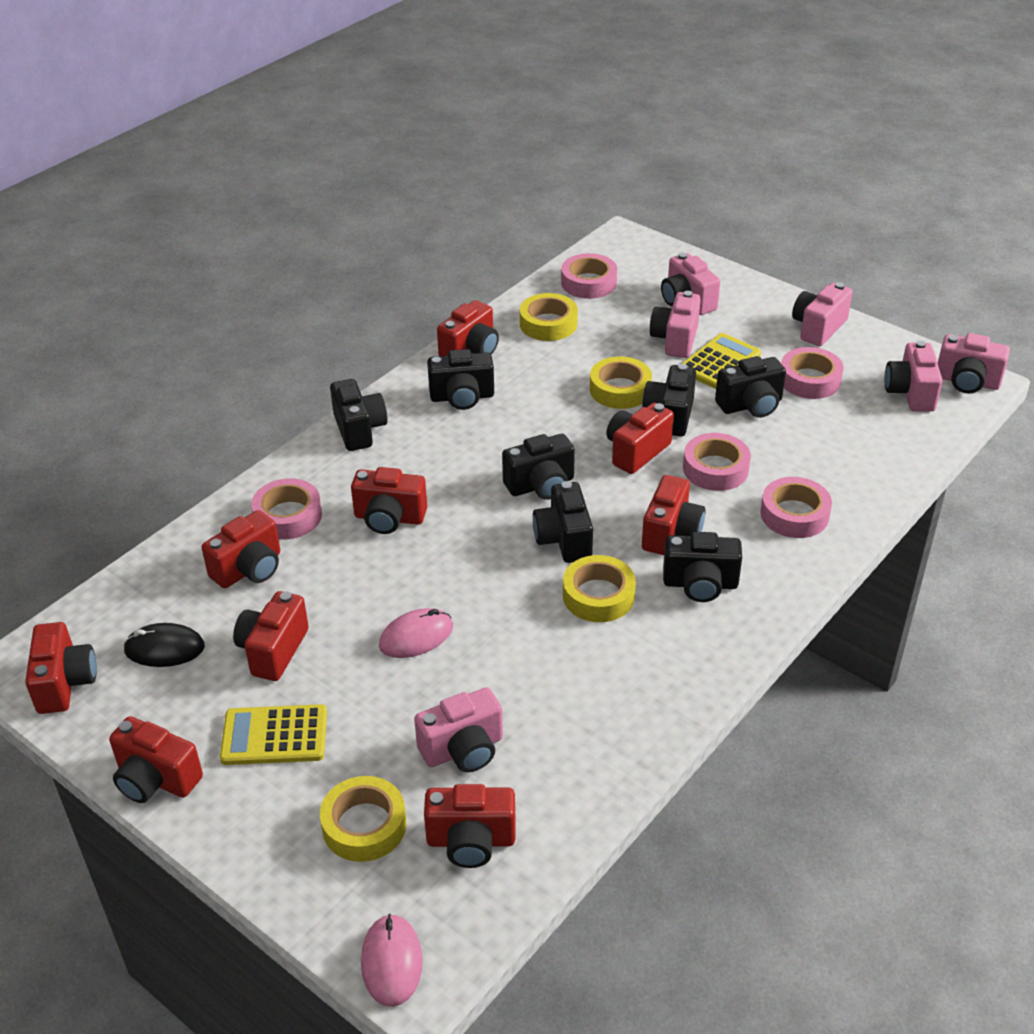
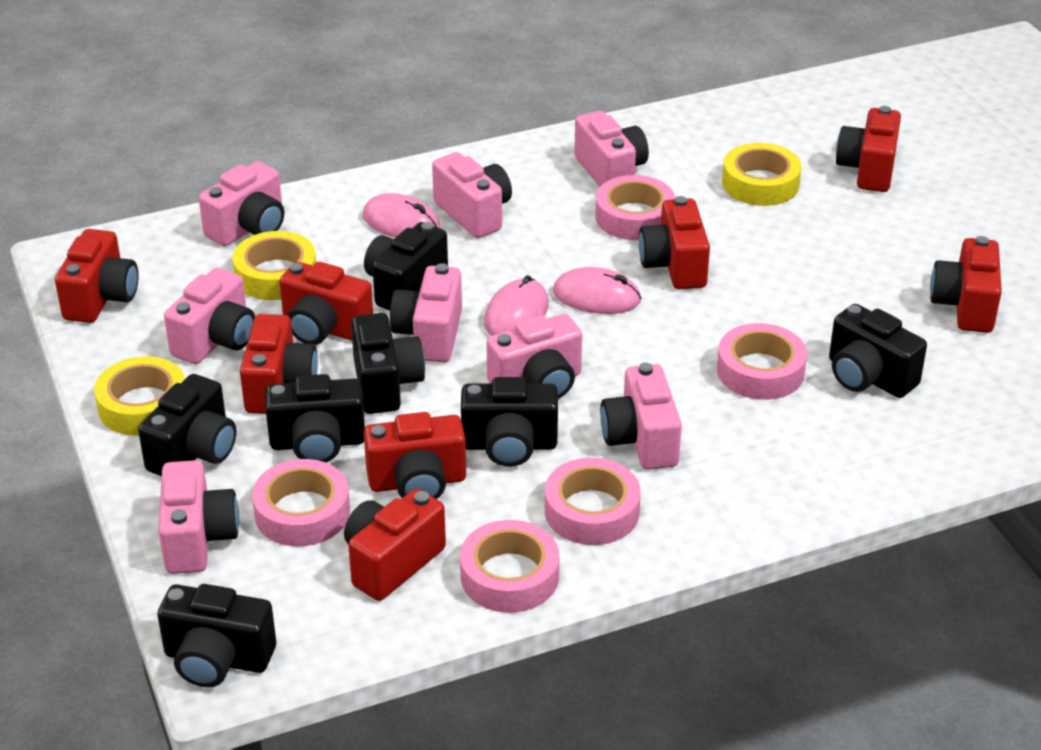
black mouse: 1 -> 0
pink camera: 6 -> 8
pink mouse: 2 -> 3
red camera: 9 -> 8
yellow calculator: 2 -> 0
yellow tape: 4 -> 3

